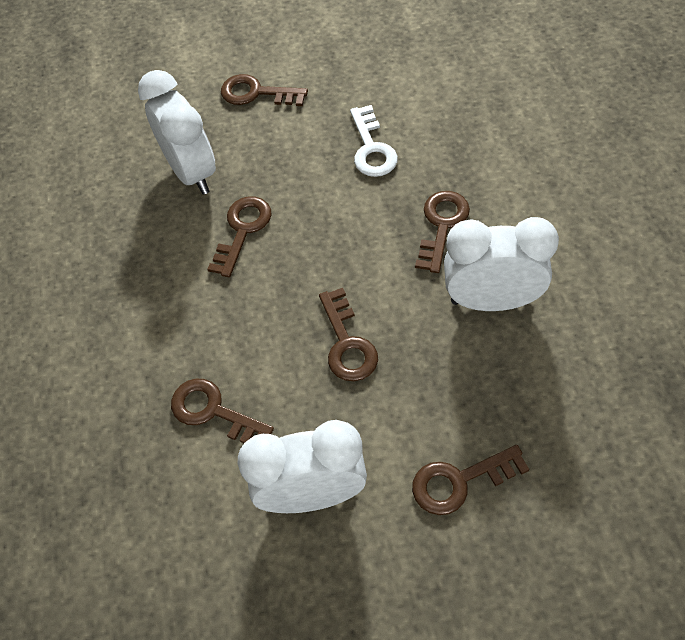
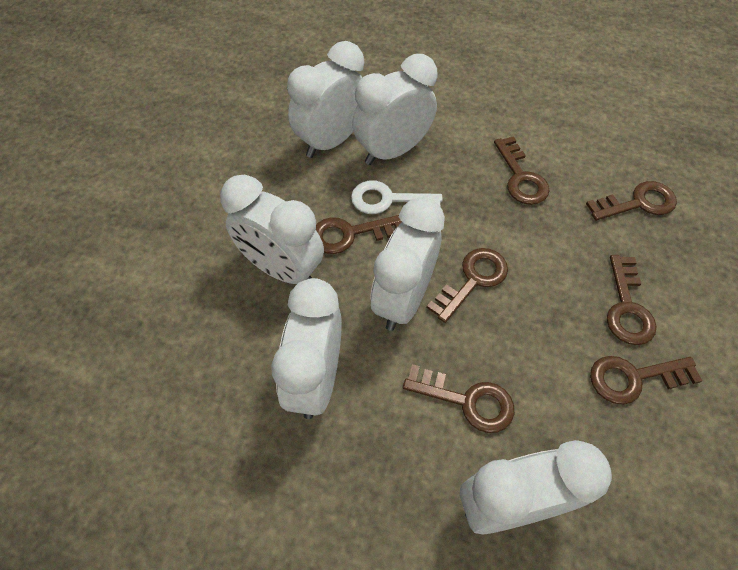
brown key: 6 -> 7
white clock: 3 -> 6

